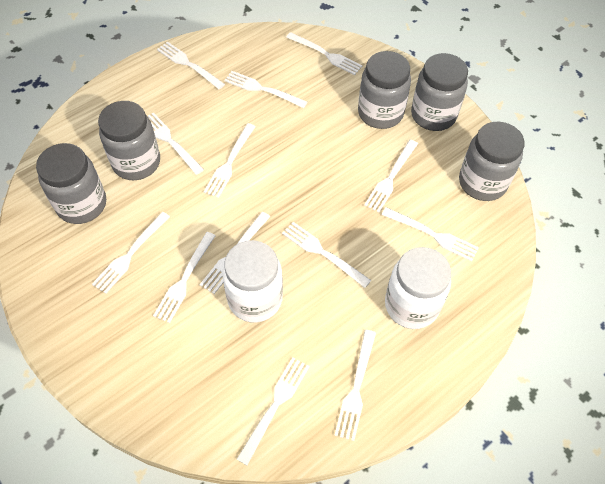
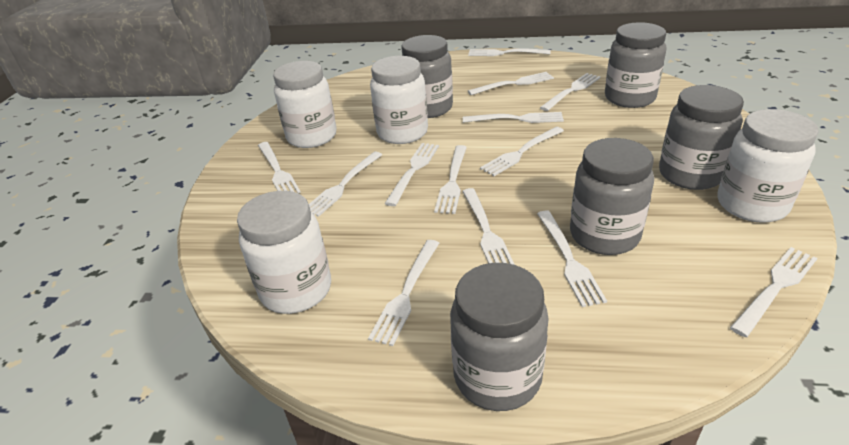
white jar: 2 -> 4

